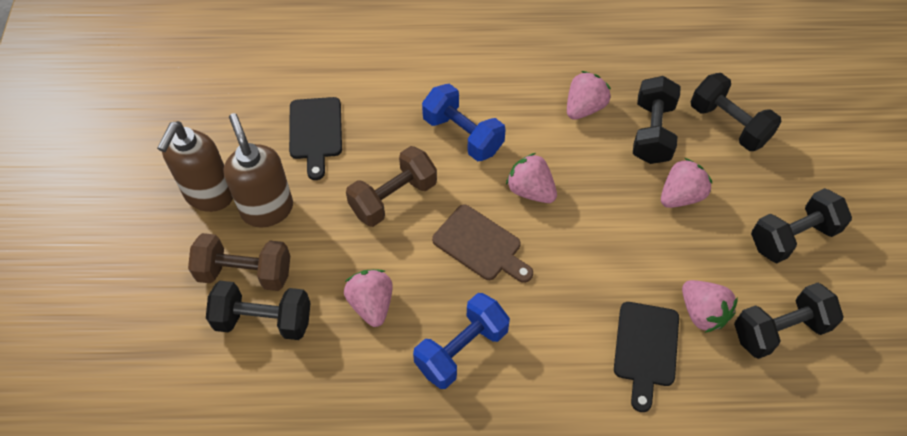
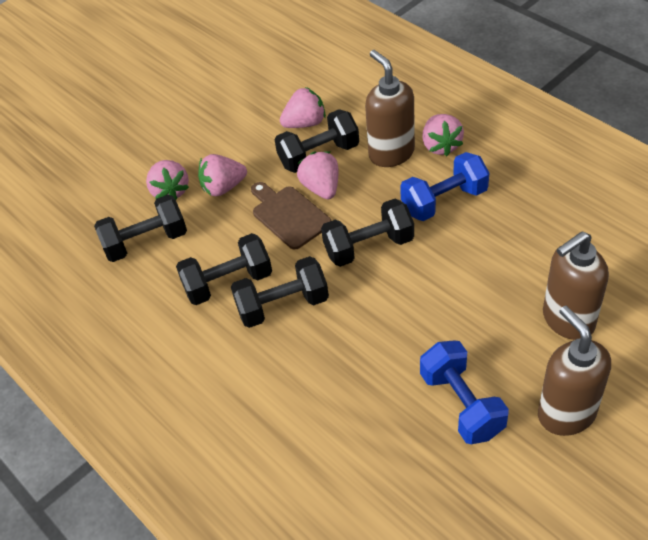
black cutting board: 2 -> 0
brown dumbbell: 2 -> 0
brown soap dispenser: 2 -> 3

